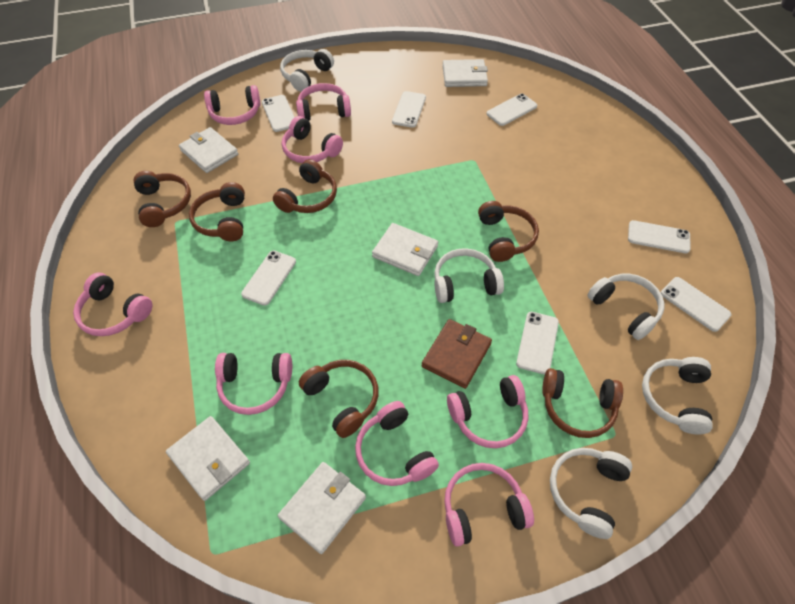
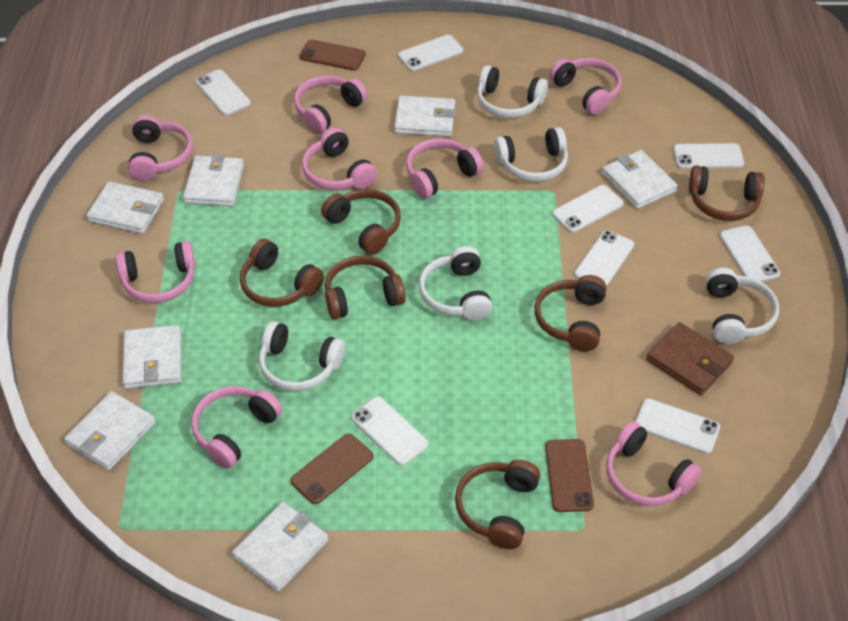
brown phone: 0 -> 3
white phone: 7 -> 8
white wallet: 5 -> 7

